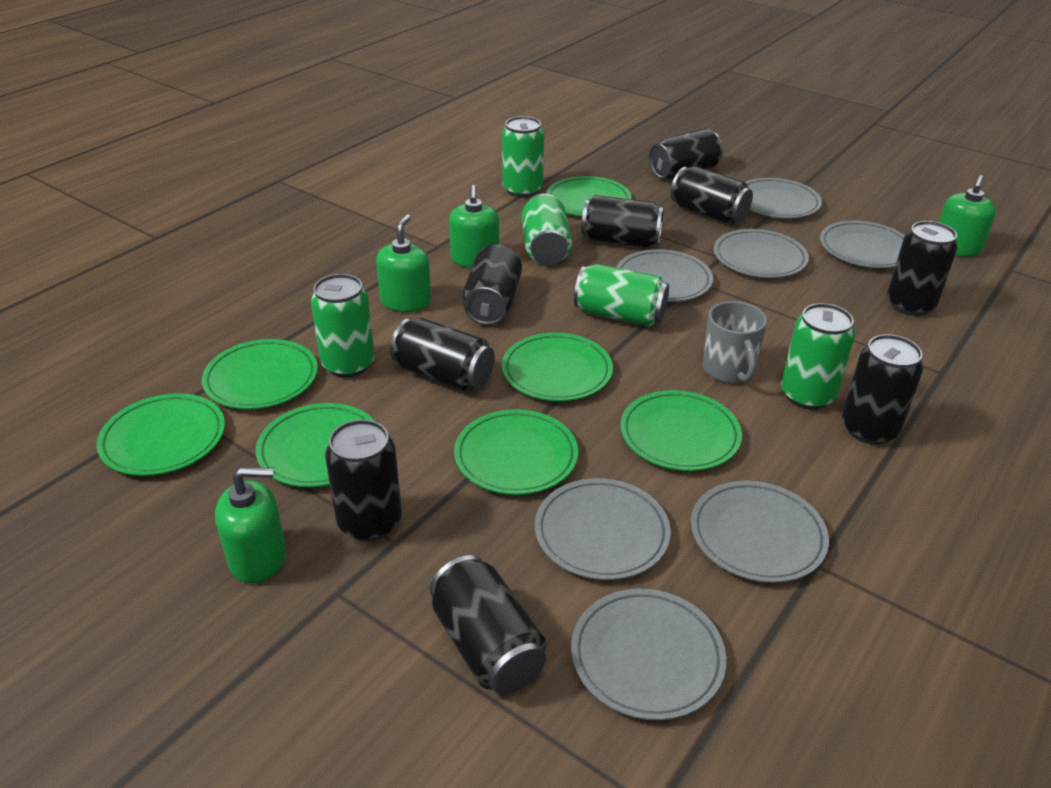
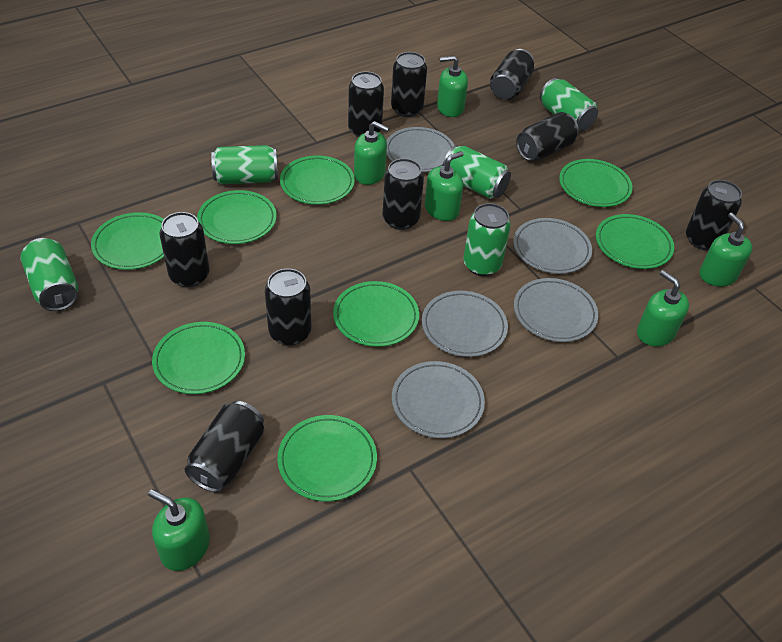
green plate: 7 -> 8
green soap dispenser: 4 -> 6
grey mug: 1 -> 0
grey plate: 7 -> 5

